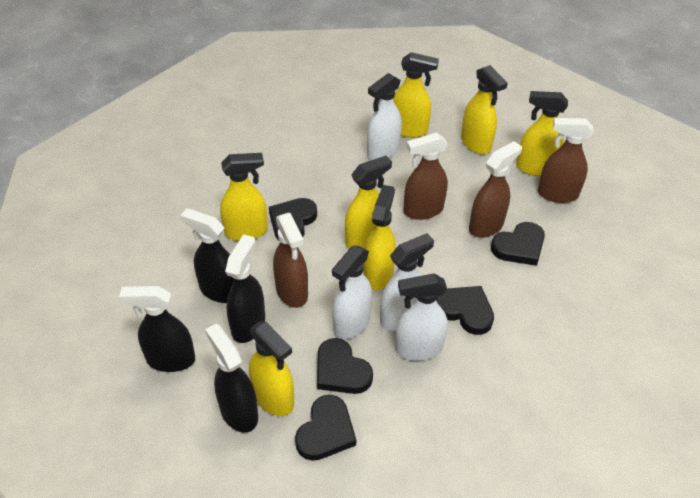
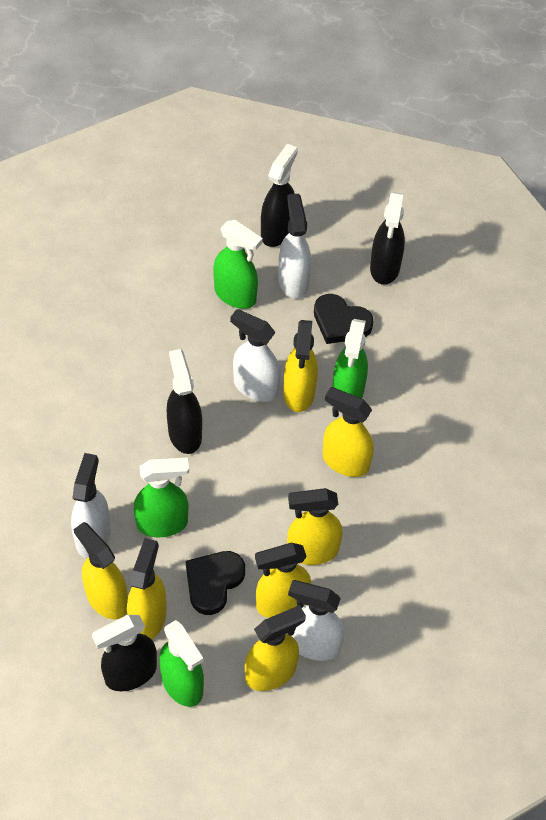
black heart: 5 -> 2
brown spray bottle: 4 -> 0
green spray bottle: 0 -> 4

